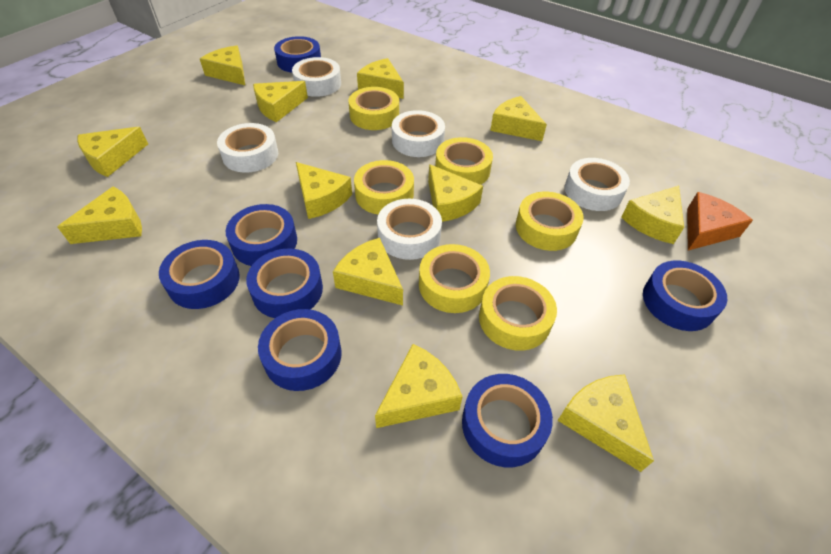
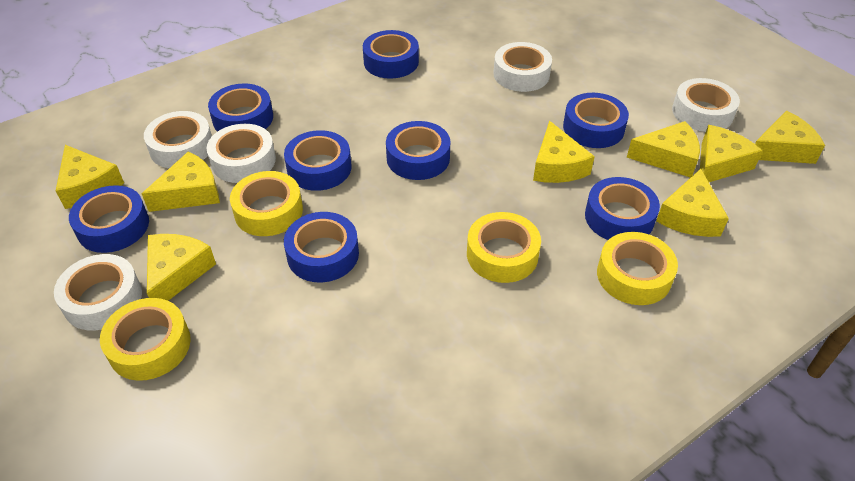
blue tape: 7 -> 8
orange cheese: 1 -> 0
yellow cheese: 12 -> 8
yellow tape: 6 -> 4

